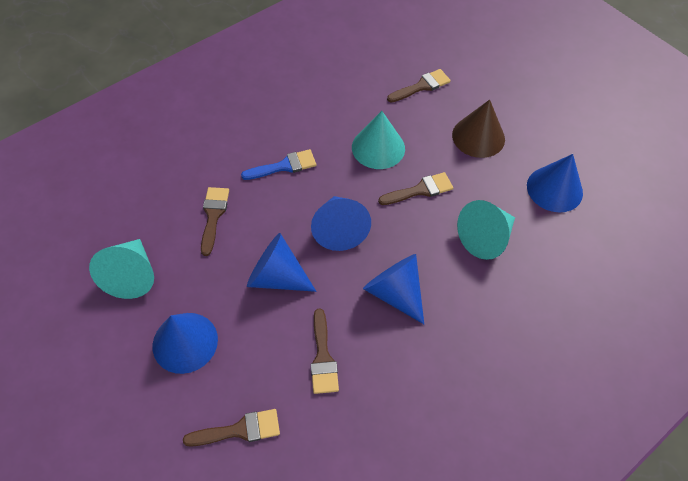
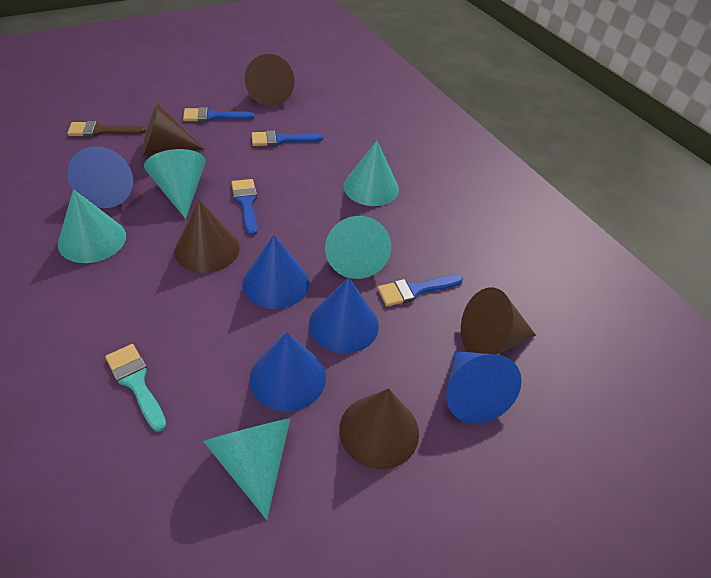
blue brush: 1 -> 4
brown brush: 5 -> 1
brown cone: 1 -> 5
turquoise brush: 0 -> 1
turquoise cone: 3 -> 5

